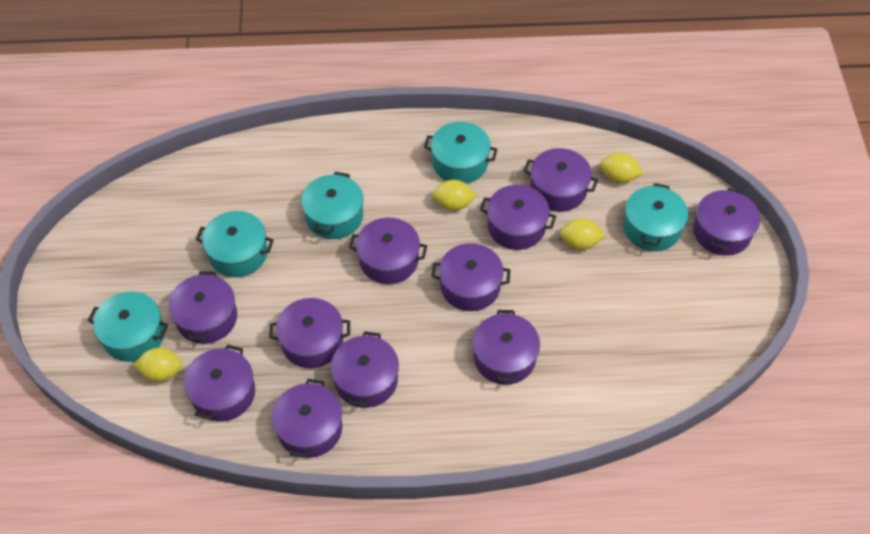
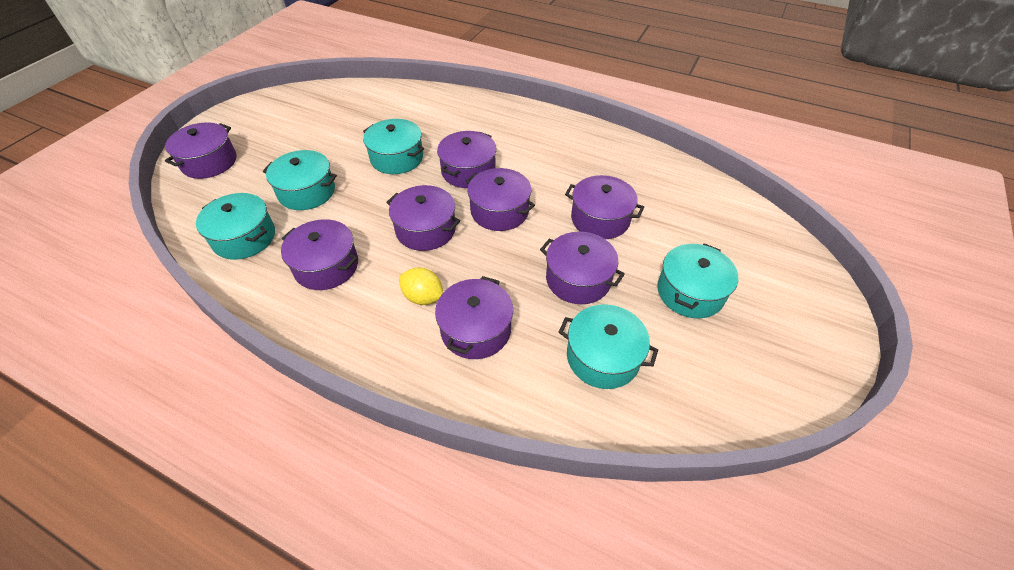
purple pot: 11 -> 8
yellow lemon: 4 -> 1

